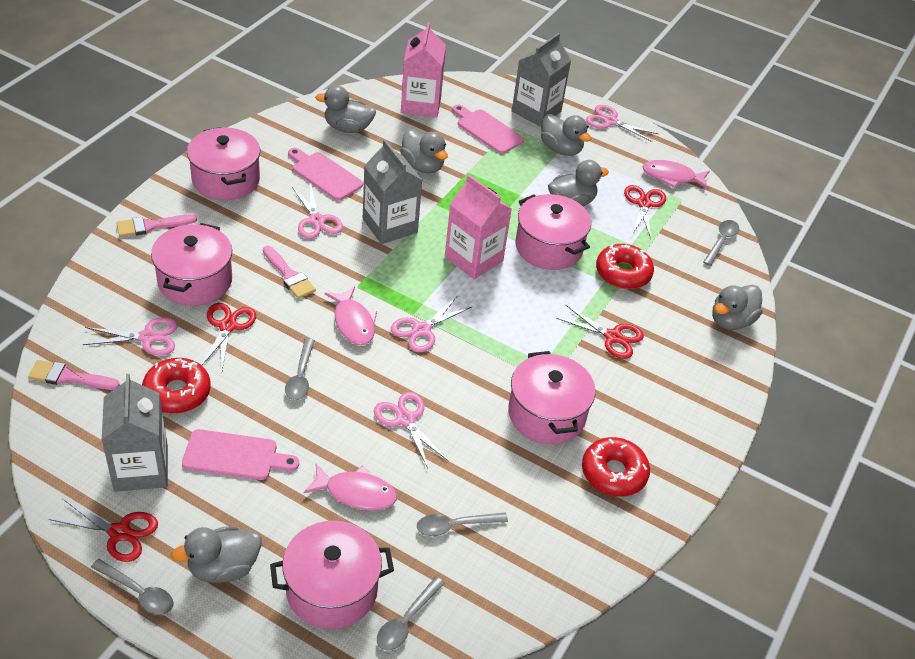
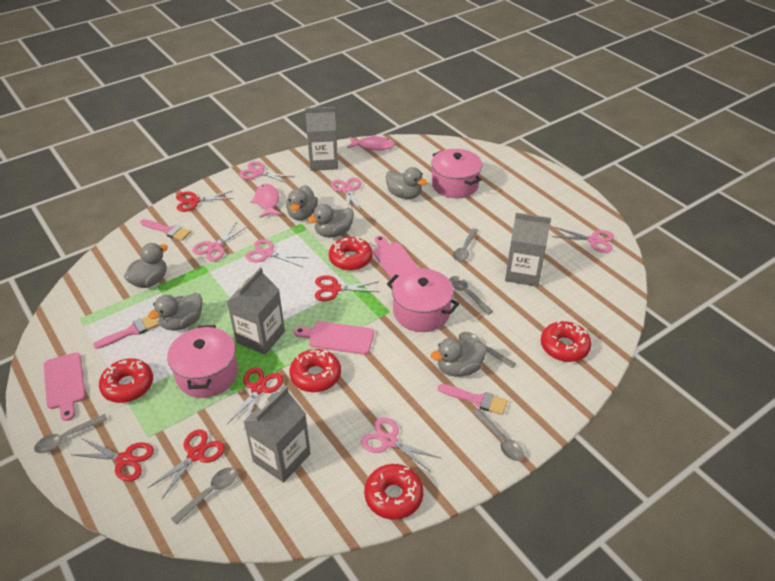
grey carton: 3 -> 4
grey spoon: 5 -> 6
pink carton: 2 -> 0
pink fish: 3 -> 2
pink pot: 5 -> 3
pink scissors: 5 -> 6
red donut: 3 -> 5
red scissors: 4 -> 5

